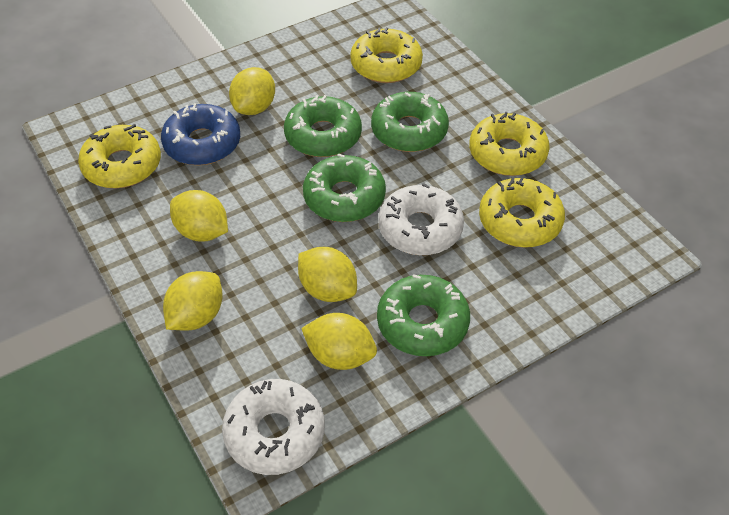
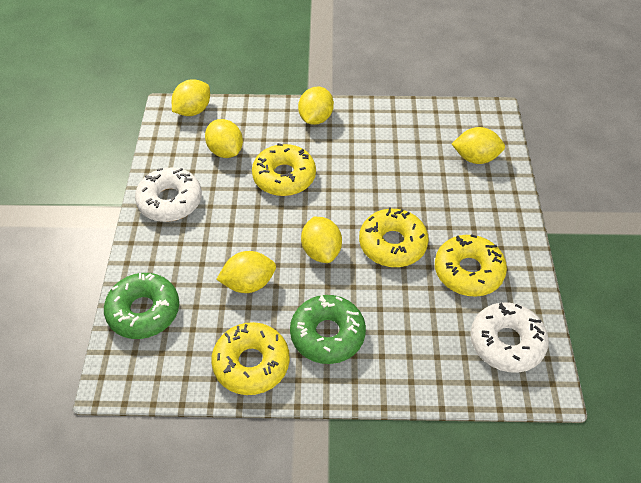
blue donut: 1 -> 0
green donut: 4 -> 2
yellow lemon: 5 -> 6

